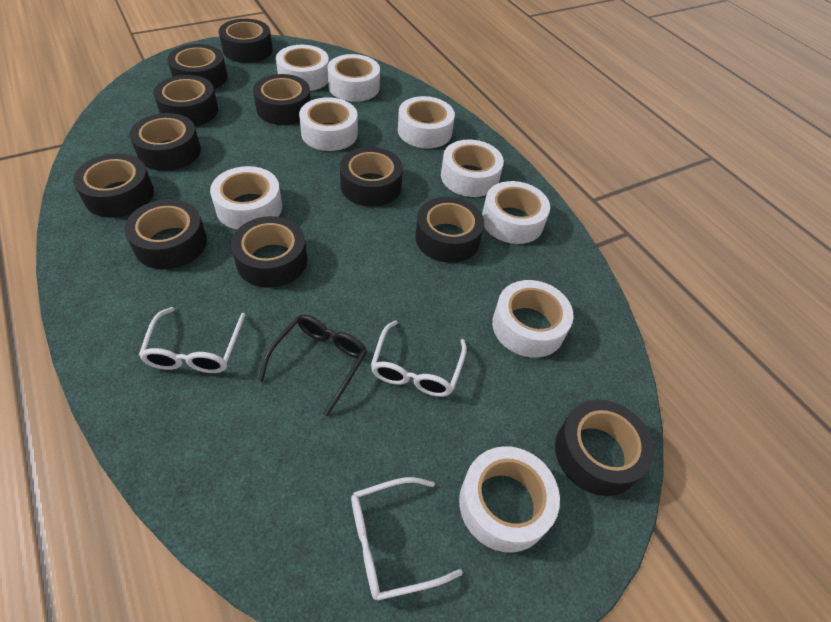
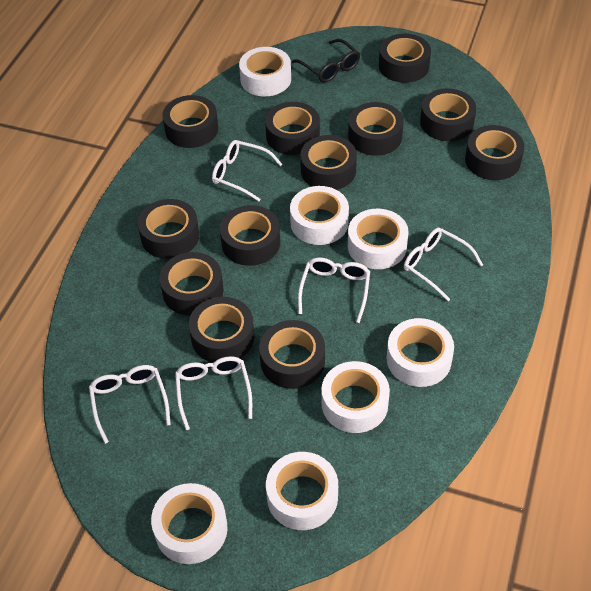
black tape: 11 -> 12
white glasses: 3 -> 5
white tape: 9 -> 7

